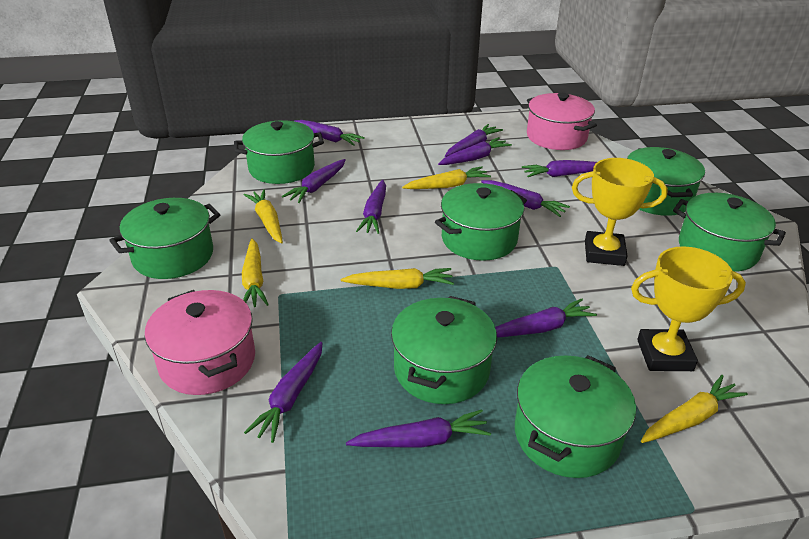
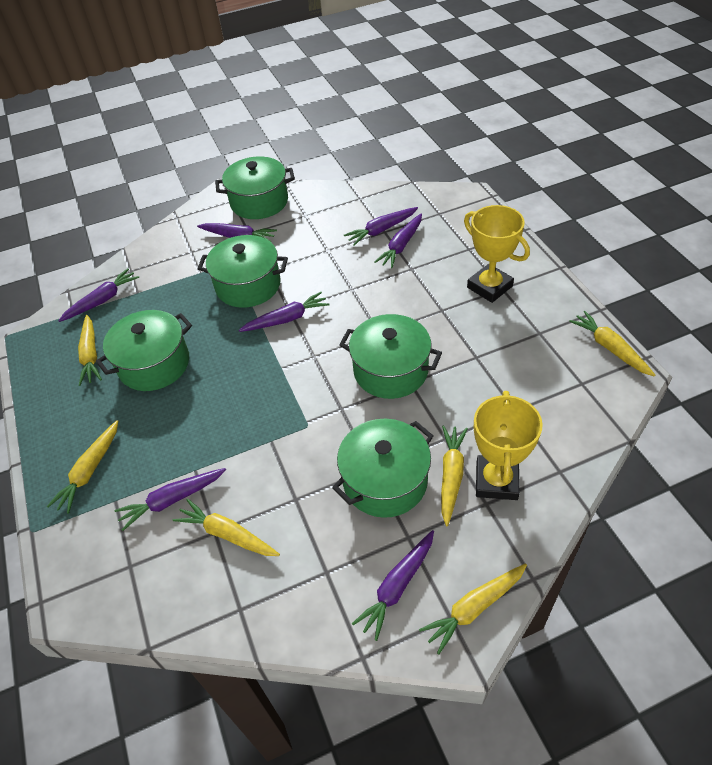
green pot: 7 -> 5
pink pot: 2 -> 0
purple carrot: 10 -> 7
yellow carrot: 5 -> 6

